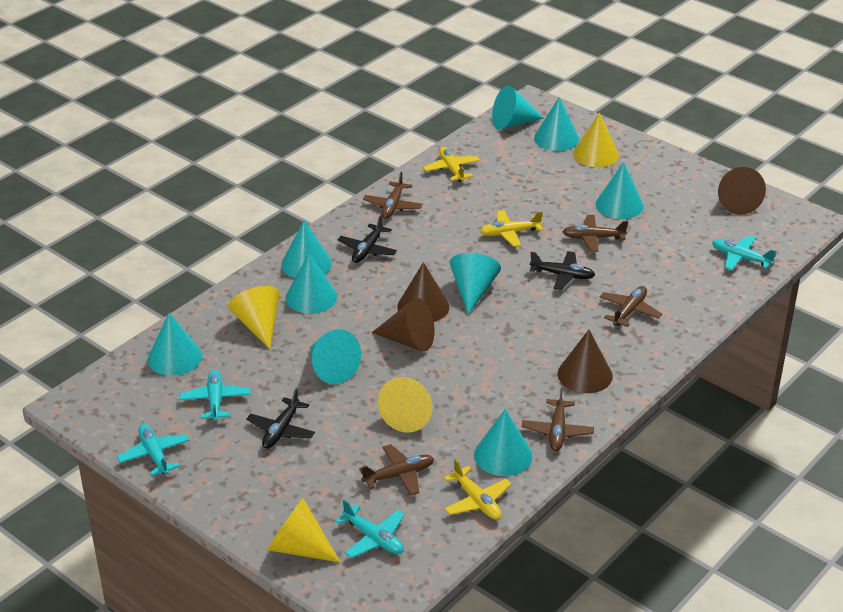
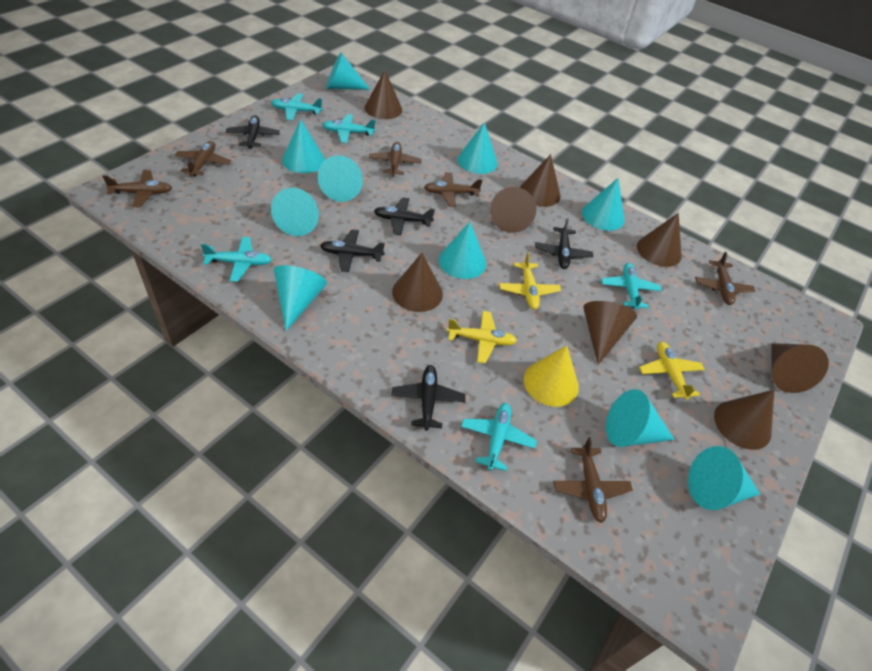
black plane: 3 -> 5
brown cone: 4 -> 8
brown plane: 5 -> 6
turquoise cone: 9 -> 10
turquoise plane: 4 -> 5
yellow cone: 4 -> 1

